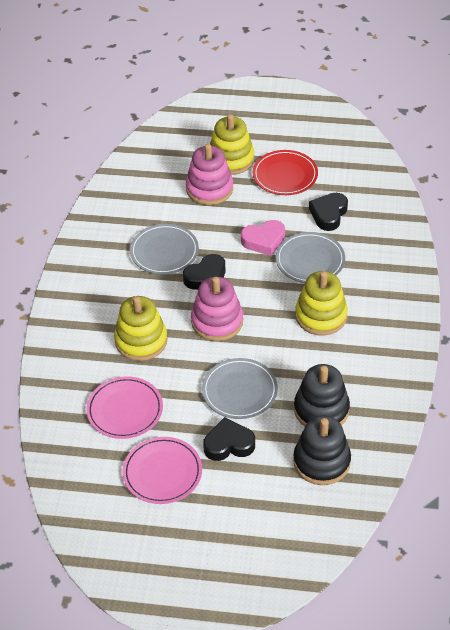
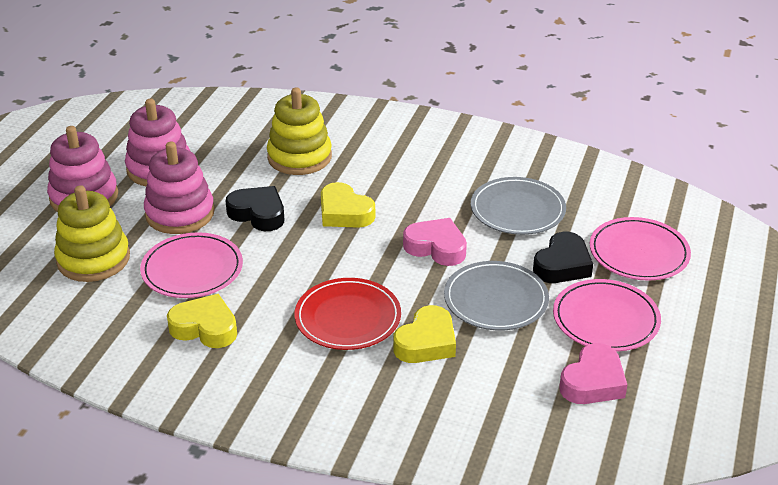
black heart: 3 -> 2
black stacking toy: 2 -> 0
grey plate: 3 -> 2
pink heart: 1 -> 2
pink plate: 2 -> 3
pink stacking toy: 2 -> 3
yellow heart: 0 -> 3
yellow stacking toy: 3 -> 2

